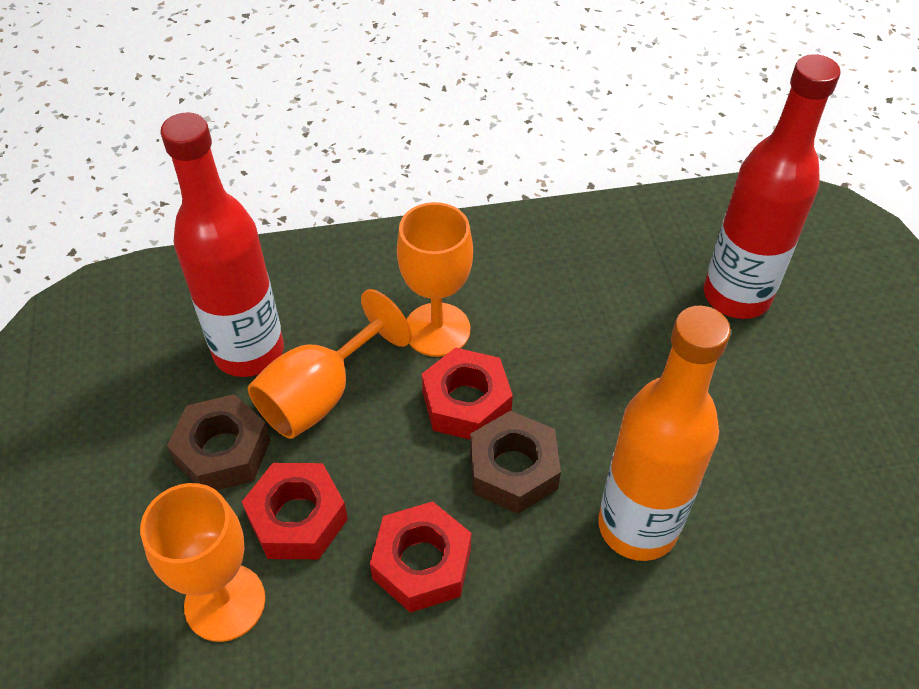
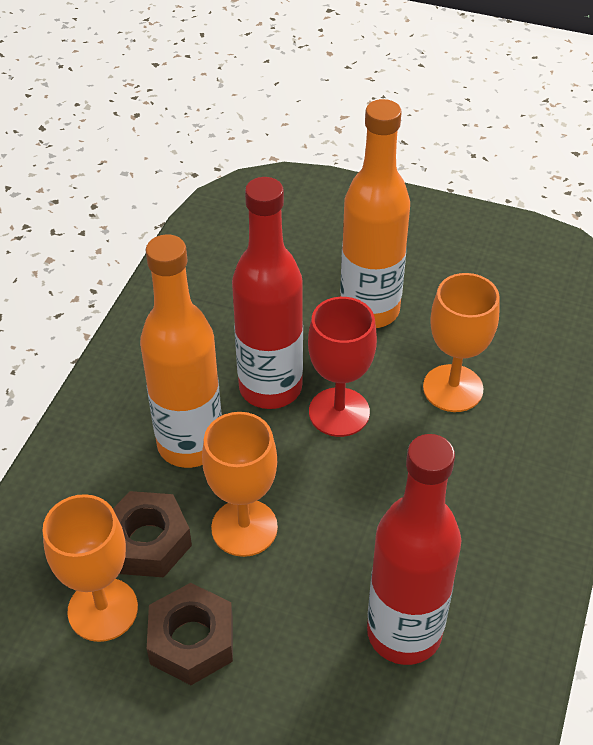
orange bottle: 1 -> 2
red goblet: 0 -> 1
red nut: 3 -> 0

